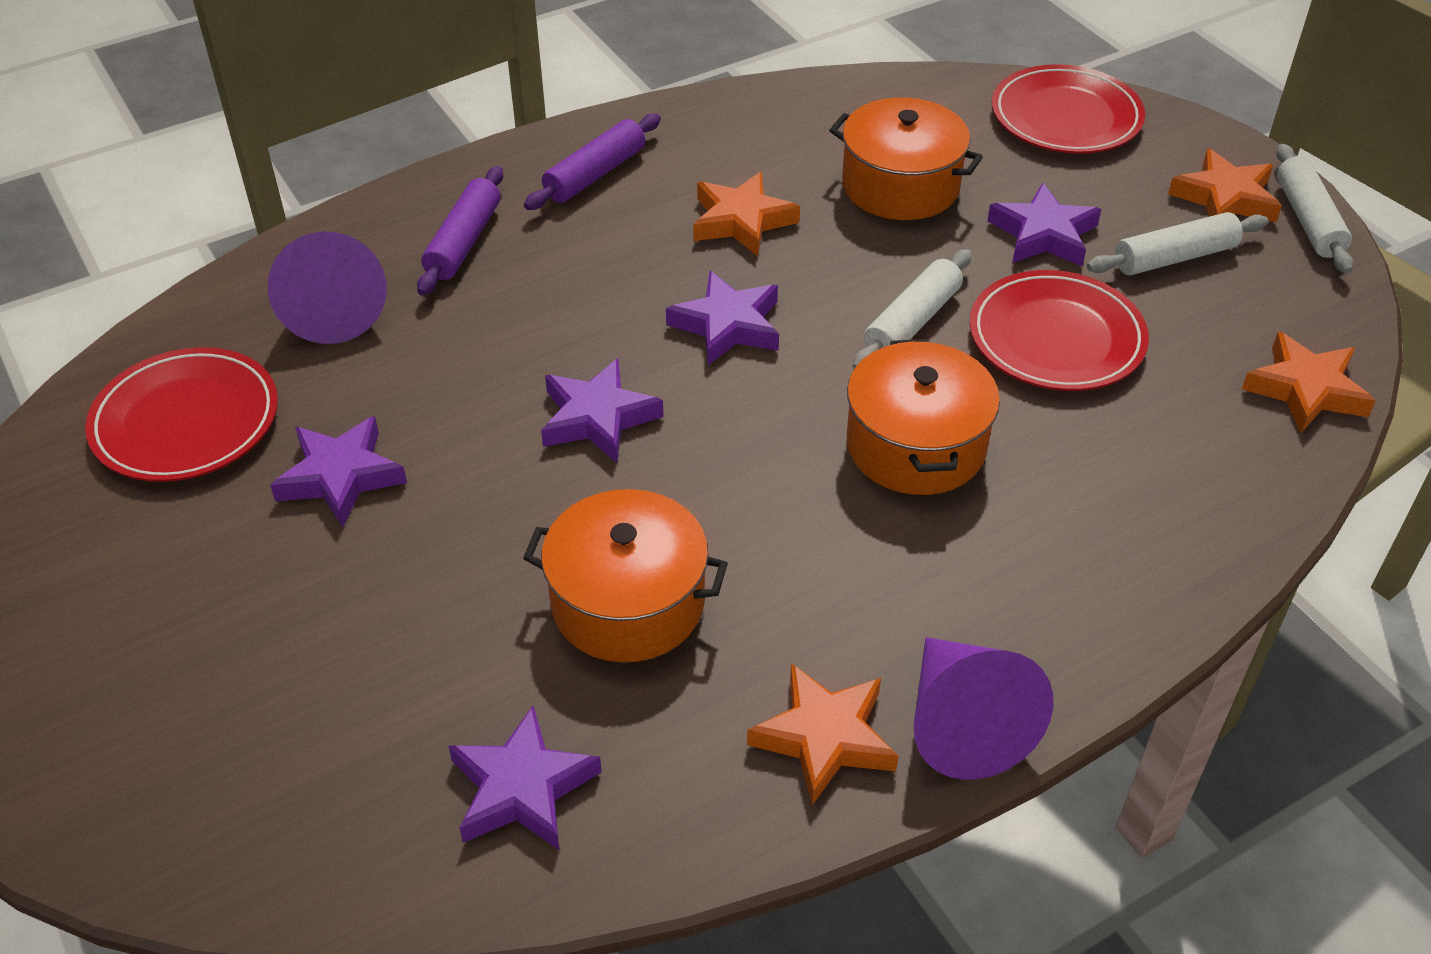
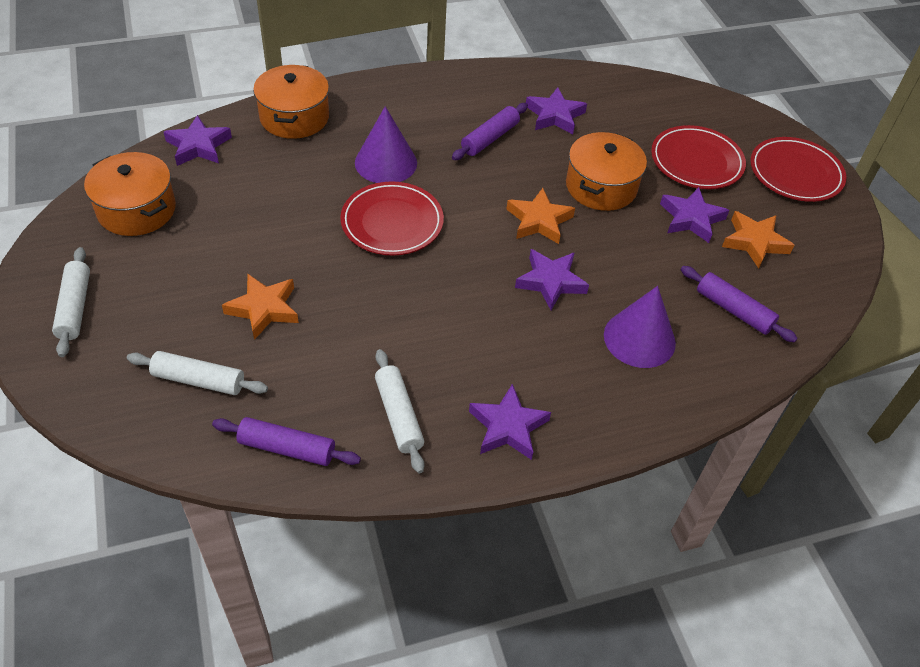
orange star: 4 -> 3
purple rolling pin: 2 -> 3

